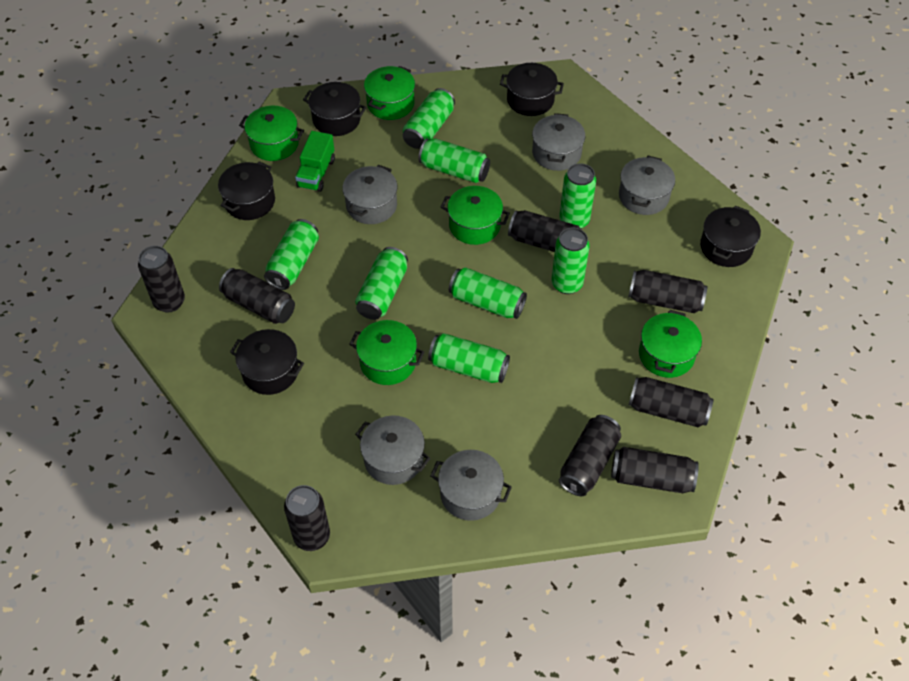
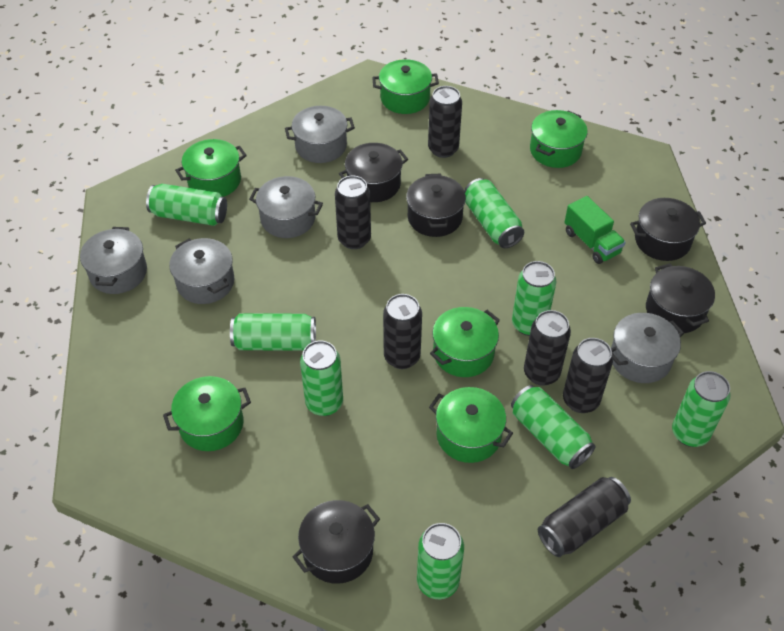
black can: 8 -> 6
green pot: 5 -> 6

